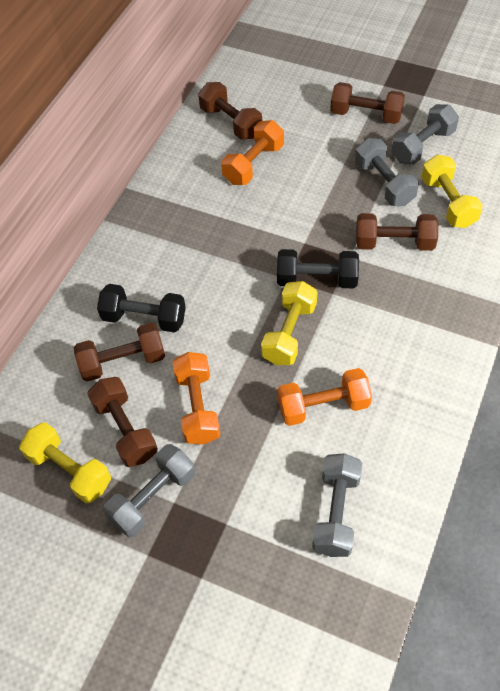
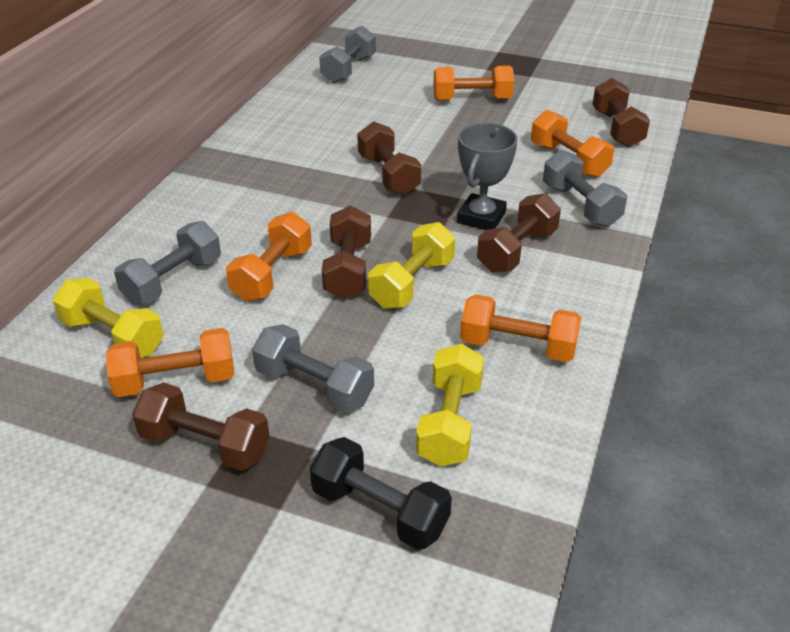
black dumbbell: 2 -> 1
grey trophy: 0 -> 1
orange dumbbell: 3 -> 5

